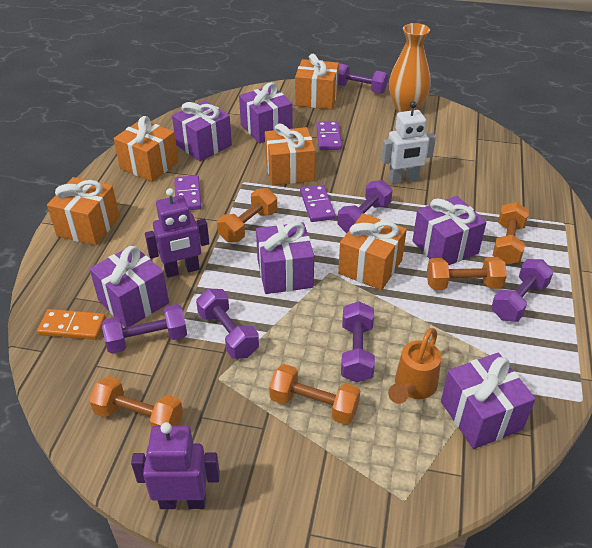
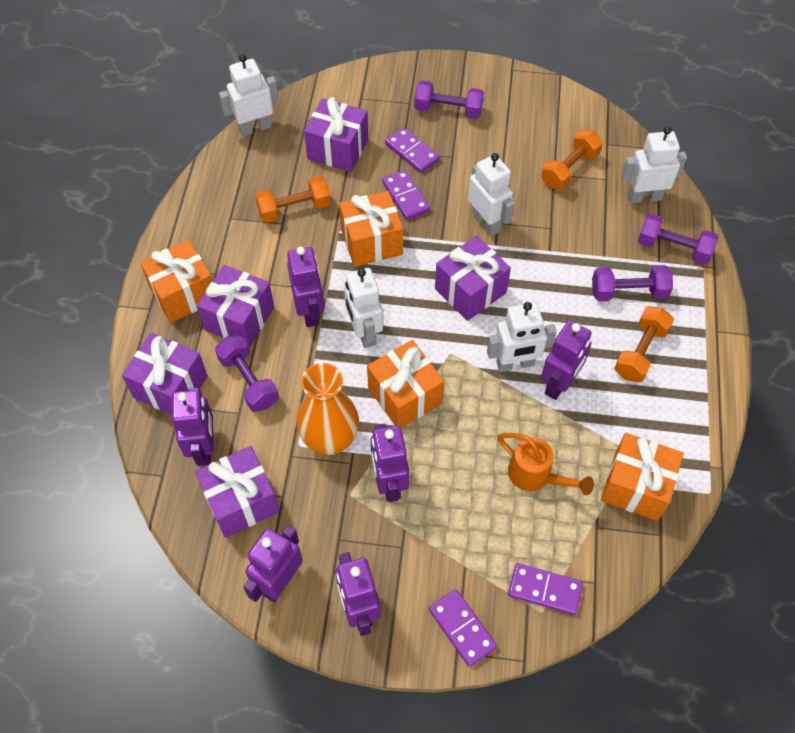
orange domino: 1 -> 0
orange dumbbell: 5 -> 3
orange gift: 5 -> 4
purple domino: 3 -> 4
purple dumbbell: 6 -> 4
purple gift: 6 -> 5
purple robot: 2 -> 6
white robot: 1 -> 5

